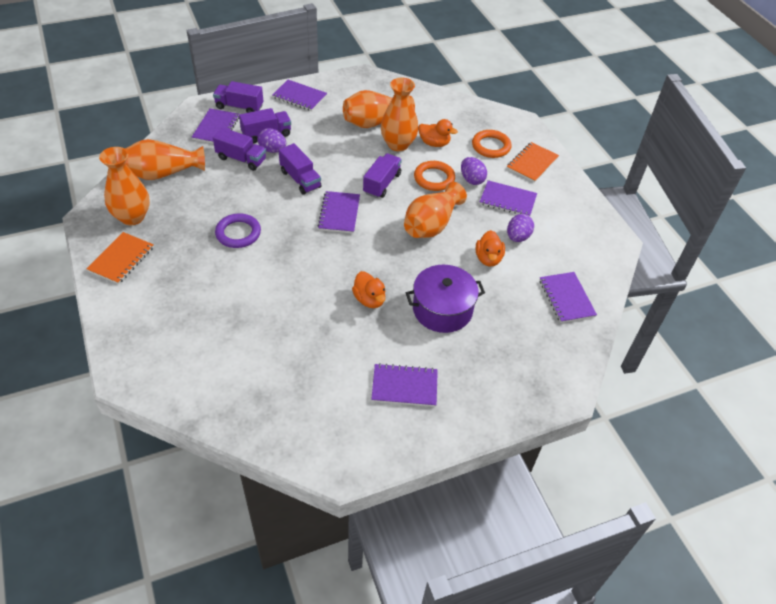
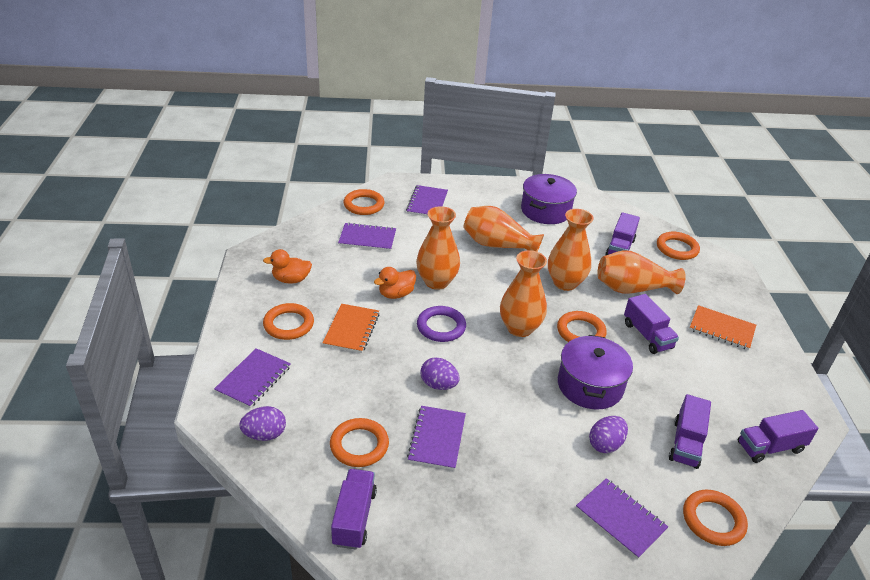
orange duck: 3 -> 2
orange ring: 2 -> 6
purple notebook: 6 -> 5
purple pot: 1 -> 2

